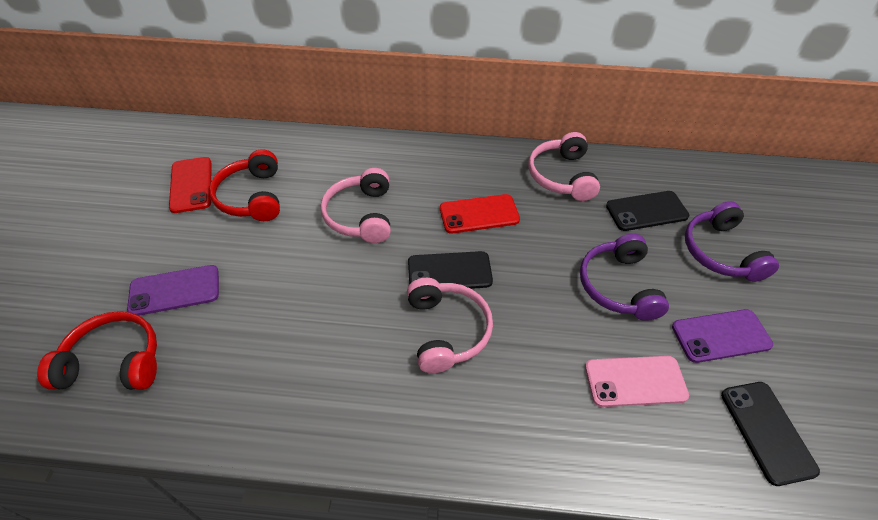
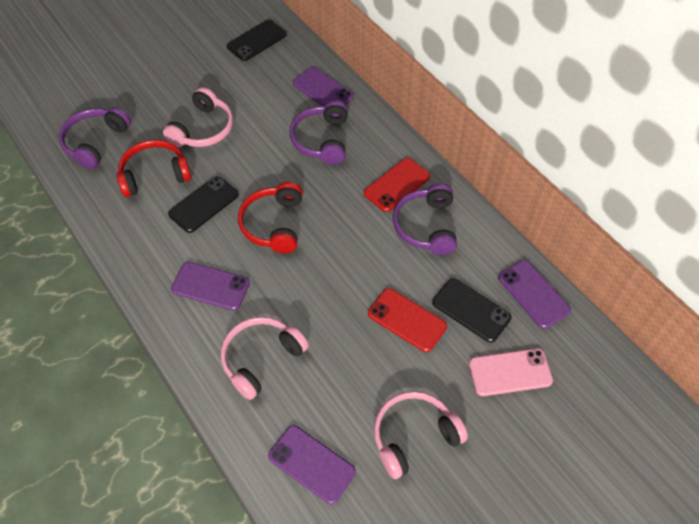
purple headphones: 2 -> 3
purple phone: 2 -> 4

